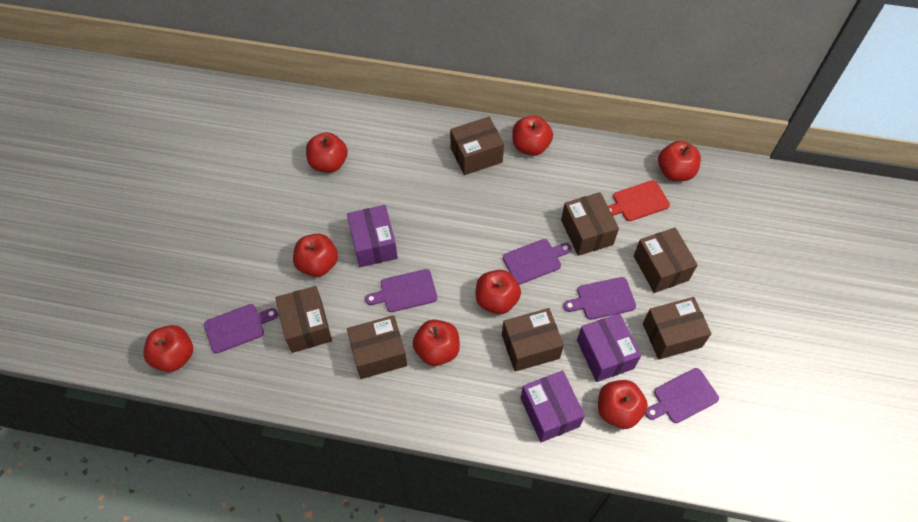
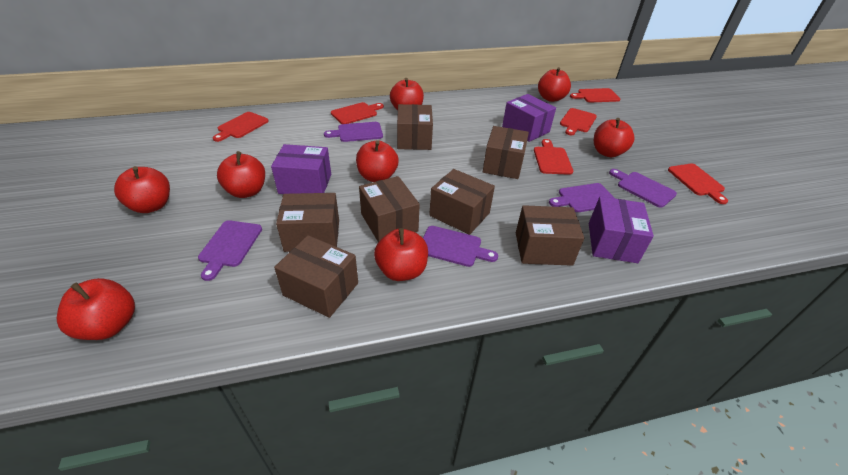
red cutting board: 1 -> 6

